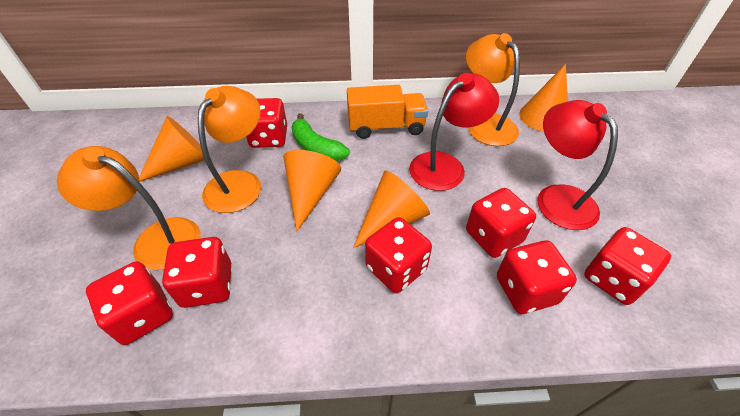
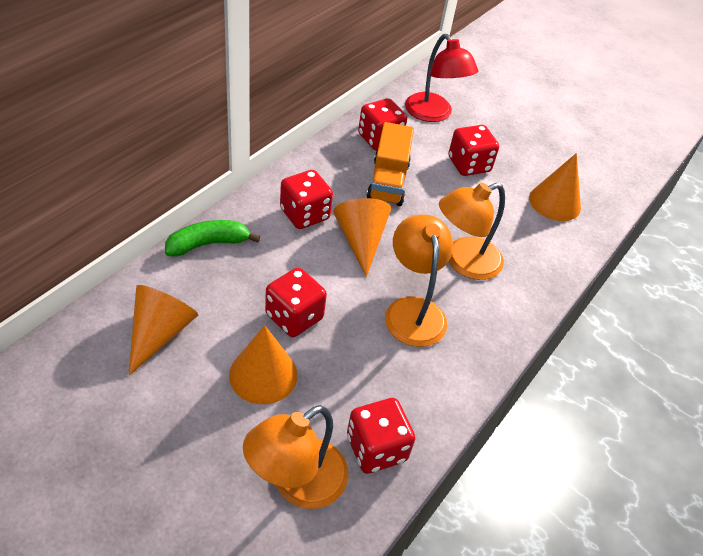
red dice: 7 -> 5
red lamp: 2 -> 1

